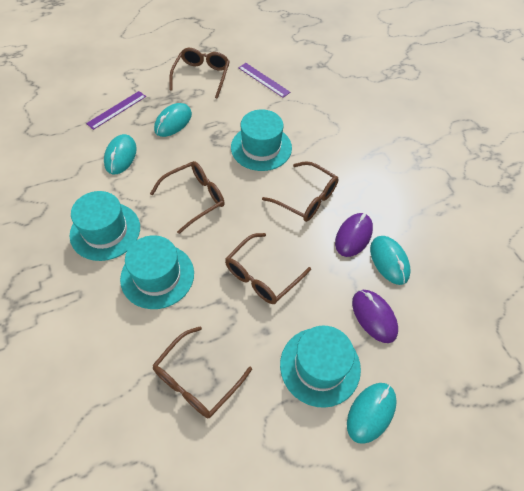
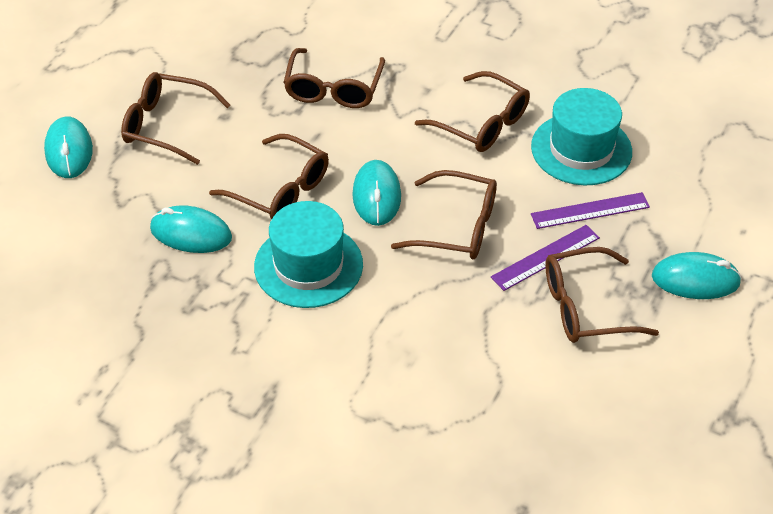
brown glasses: 5 -> 6
purple mouse: 2 -> 0
turquoise hat: 4 -> 2

